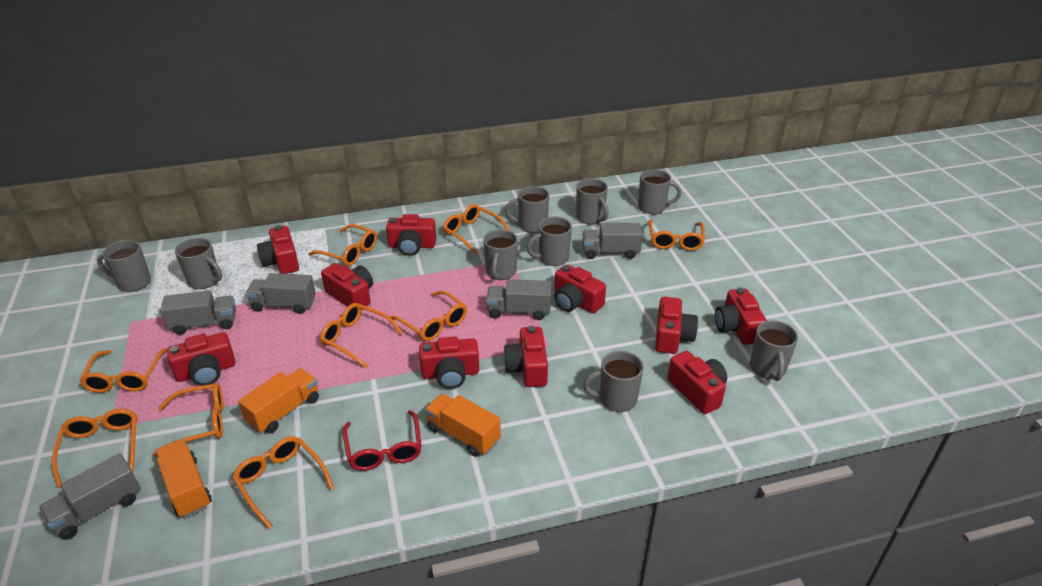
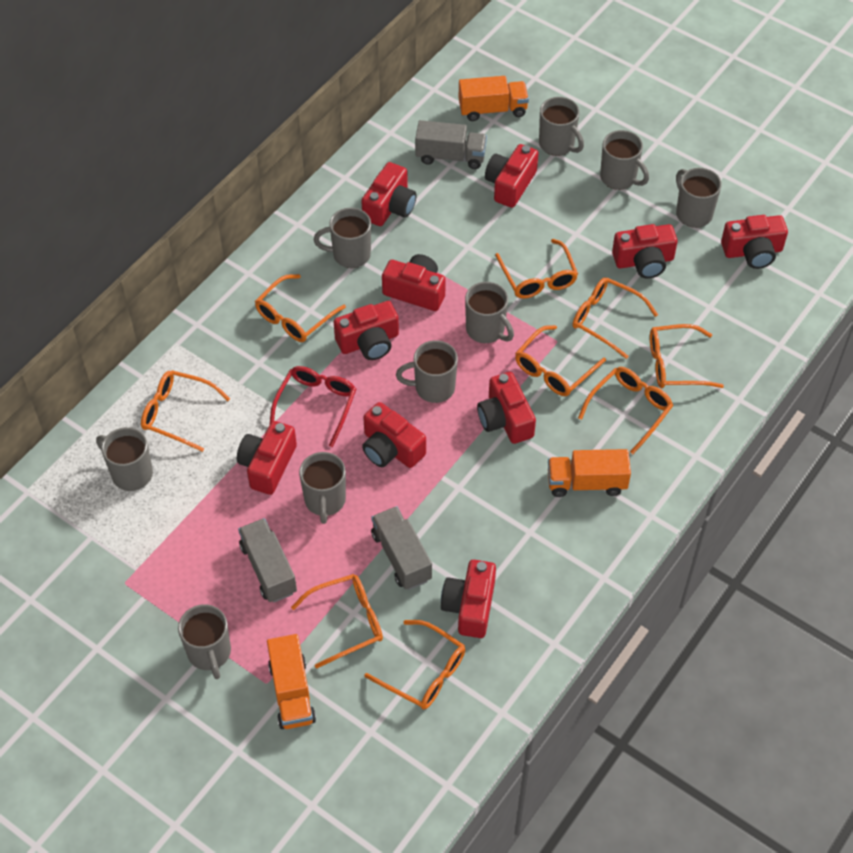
grey truck: 5 -> 3

